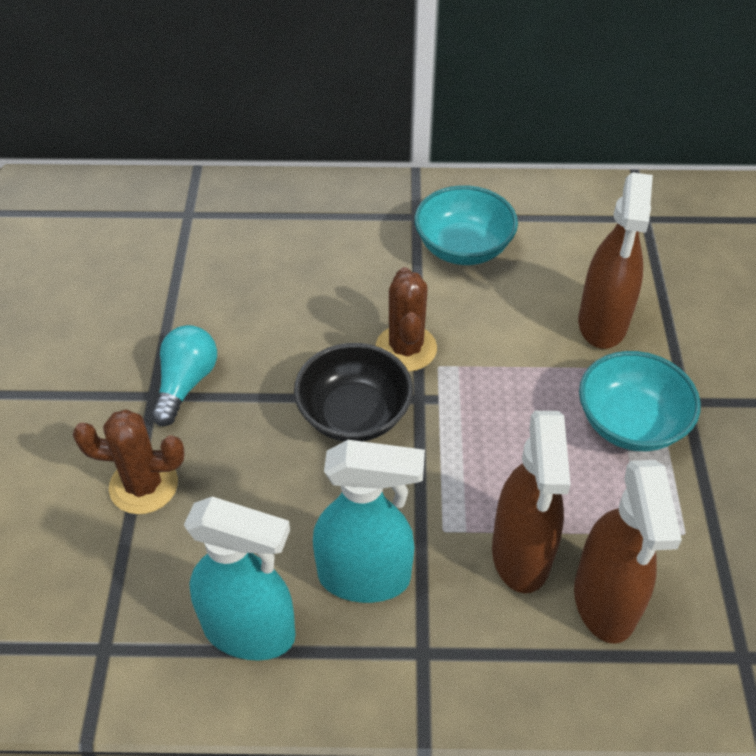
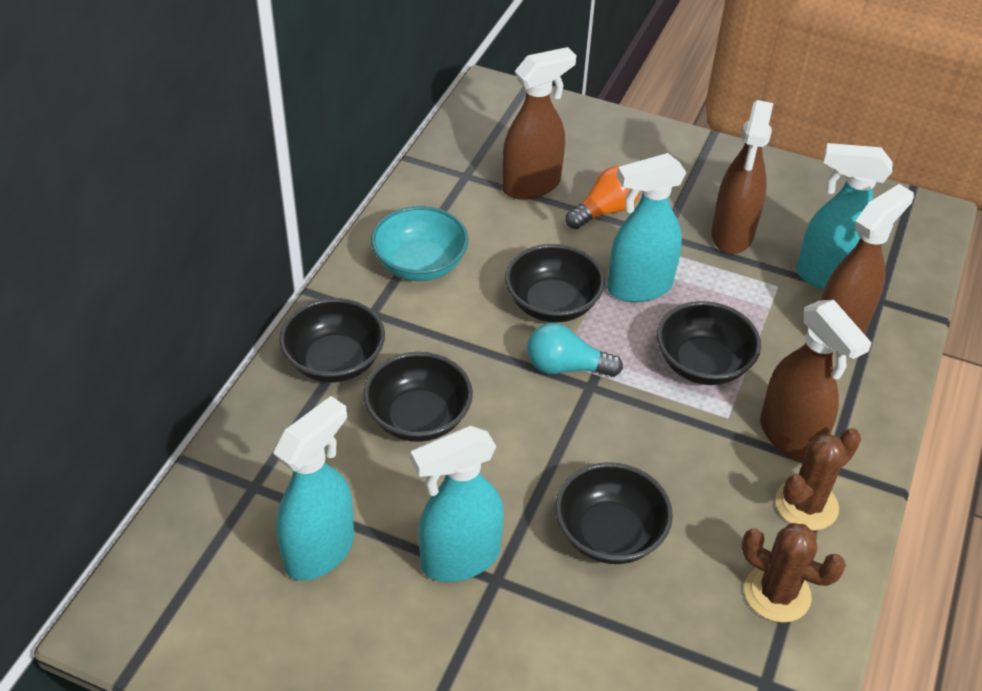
black bowl: 1 -> 5
brown spray bottle: 3 -> 4
orange light bulb: 0 -> 1
turquoise bowl: 2 -> 1
turquoise spray bottle: 2 -> 4

